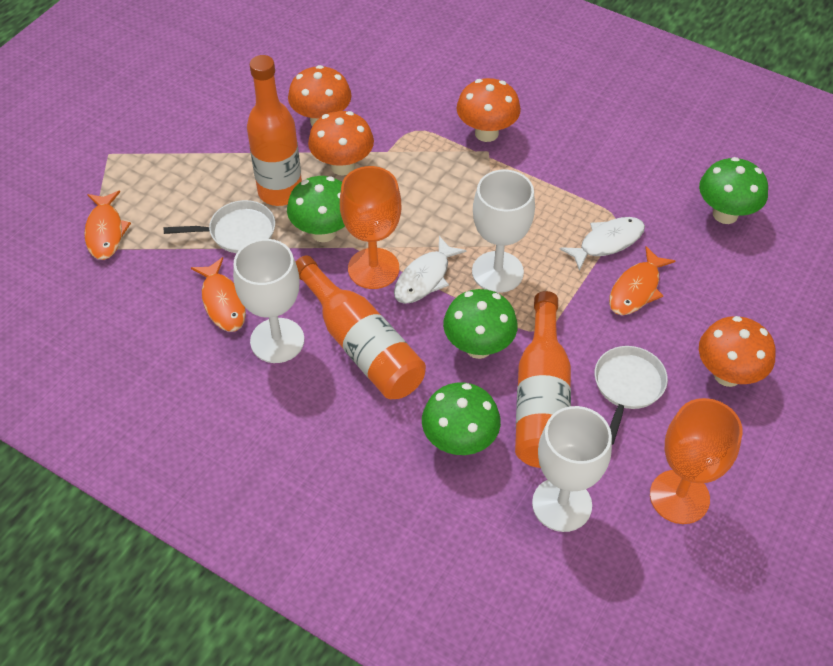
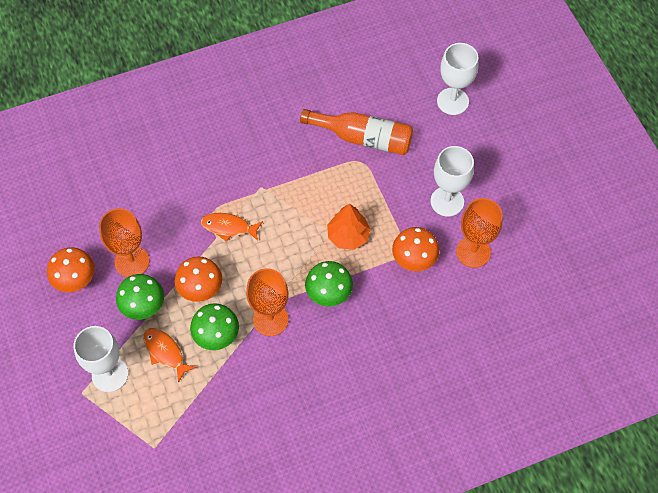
green mushroom: 4 -> 3
orange bottle: 3 -> 1
orange fish: 3 -> 2
orange goblet: 2 -> 3
orange mushroom: 4 -> 3
orange tree: 0 -> 1
white fish: 2 -> 0
white pan: 2 -> 0

